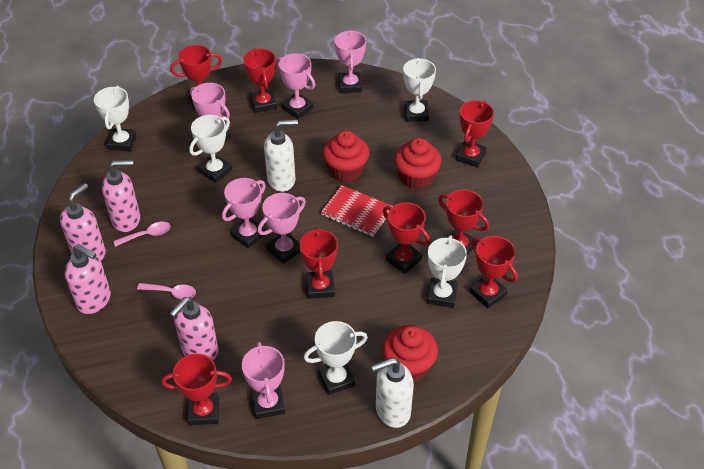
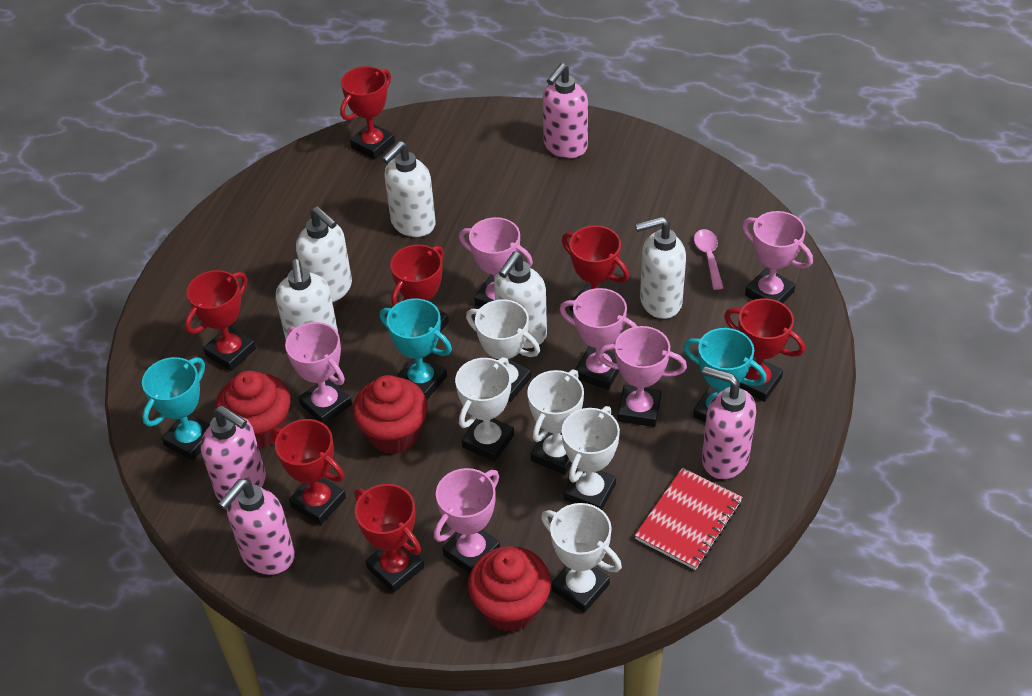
pink spoon: 2 -> 1
red trophy: 8 -> 7
turquoise trophy: 0 -> 3
white soap dispenser: 2 -> 5

